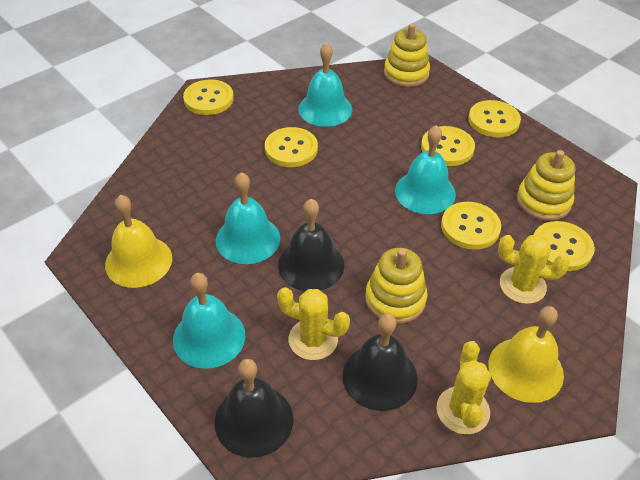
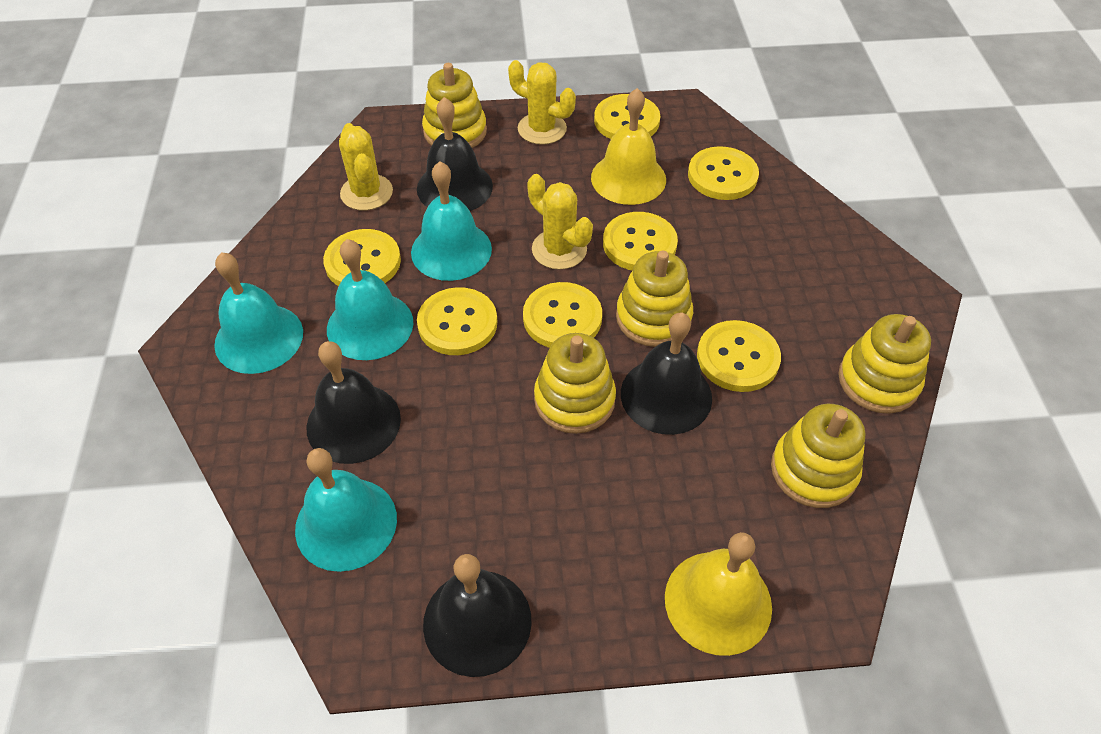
black bell: 3 -> 4
yellow button: 6 -> 7
yellow stacking toy: 3 -> 5

